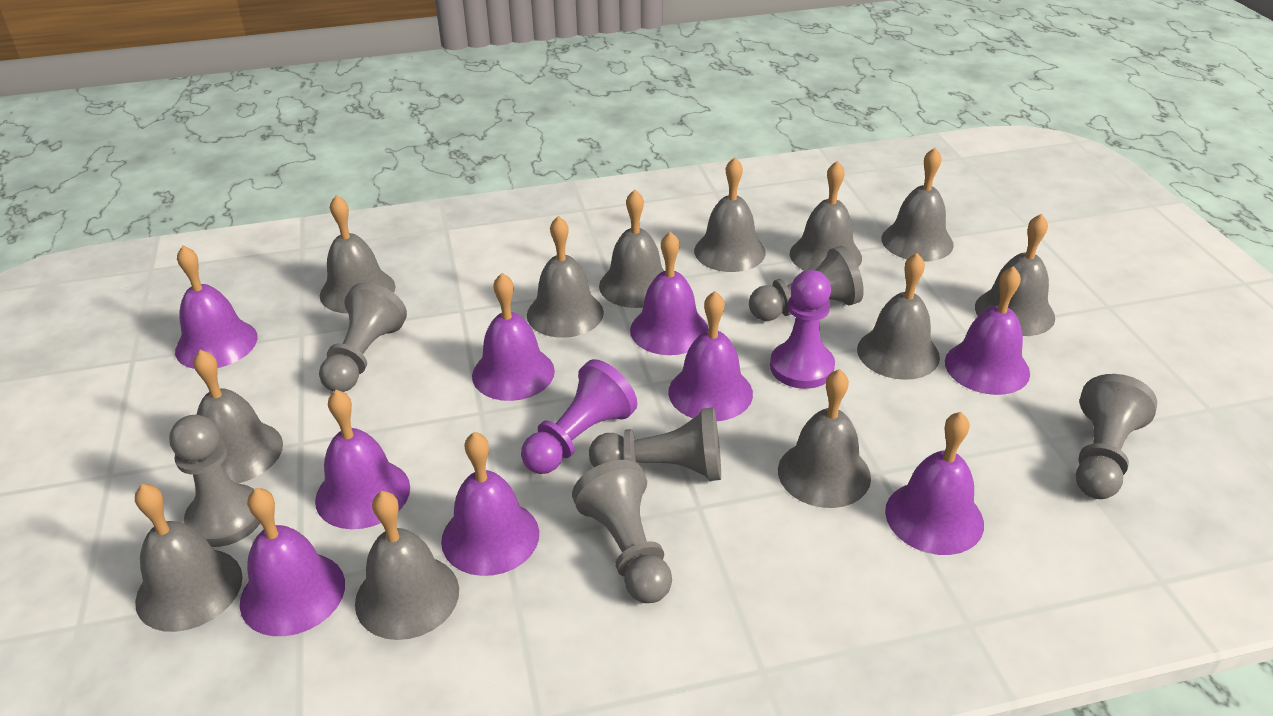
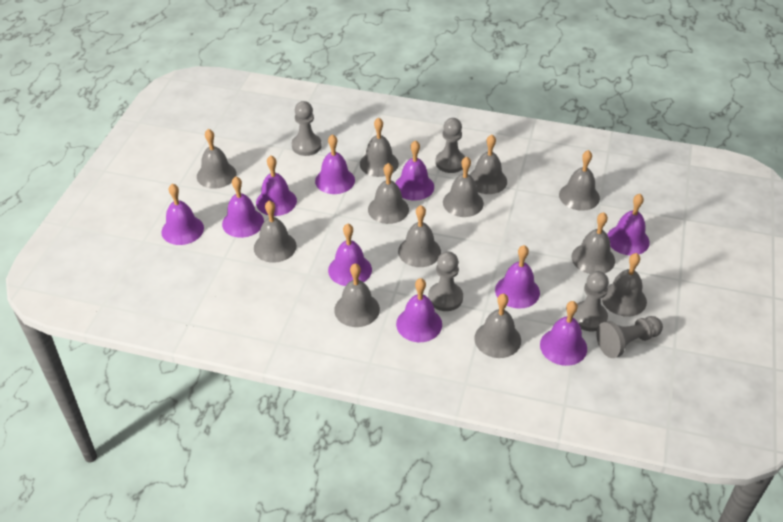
grey pawn: 6 -> 5
purple bell: 9 -> 10
purple pawn: 2 -> 0

